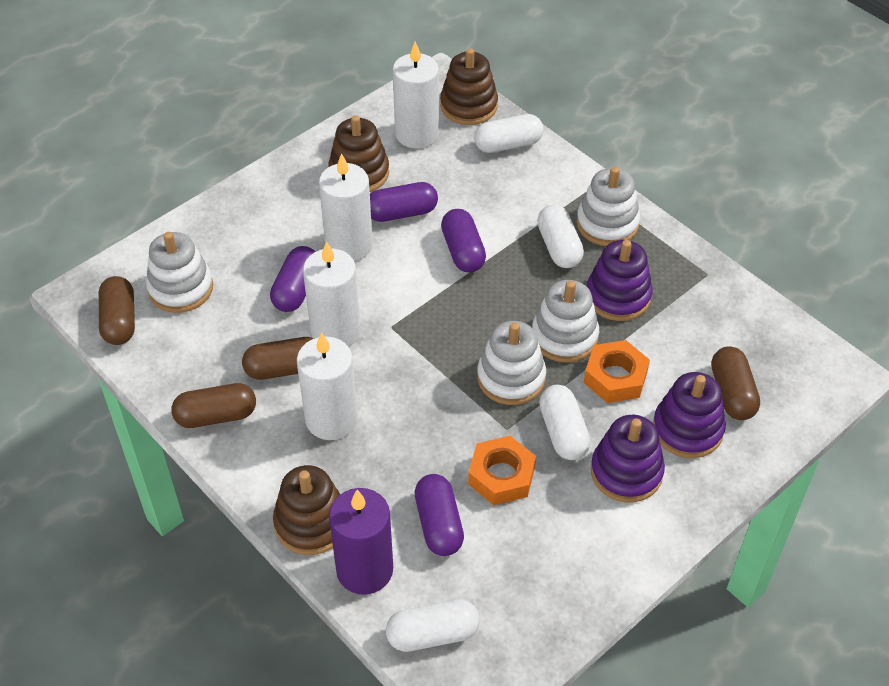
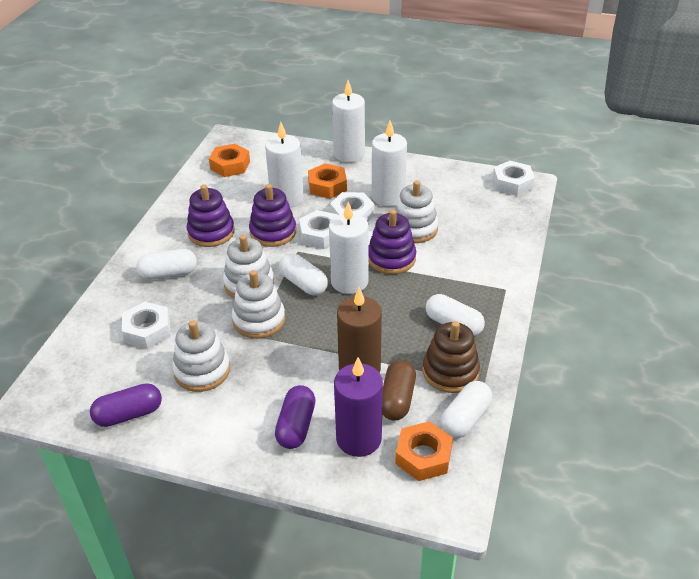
brown candle: 0 -> 1
brown capsule: 4 -> 1
brown stacking toy: 3 -> 1
orange nut: 2 -> 3
purple capsule: 4 -> 2
white nut: 0 -> 4

